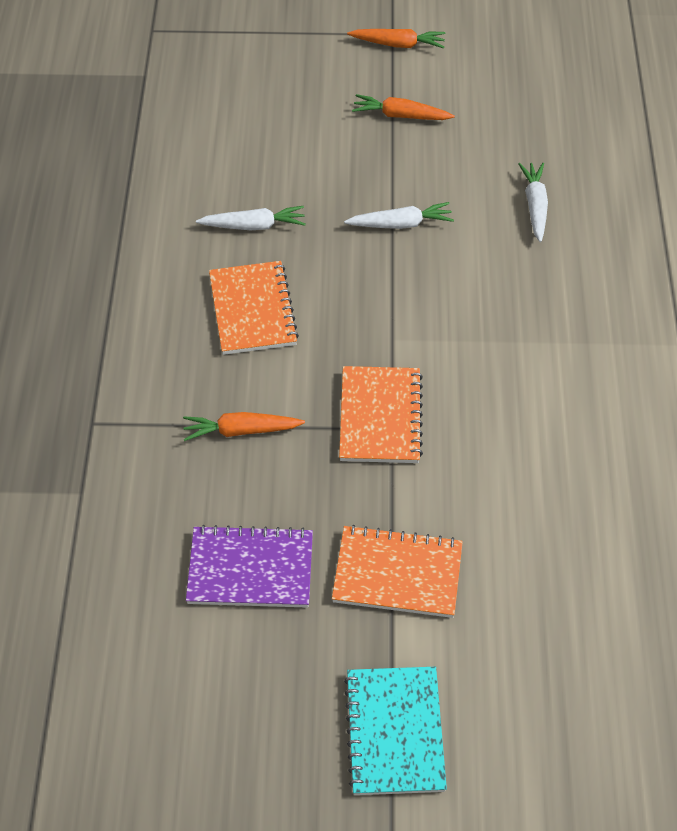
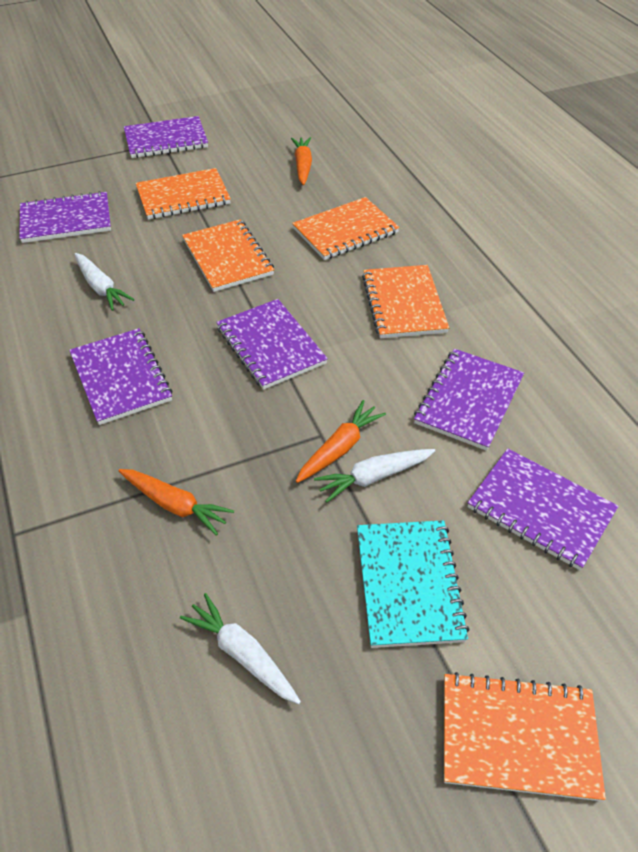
orange notebook: 3 -> 5
purple notebook: 1 -> 6

